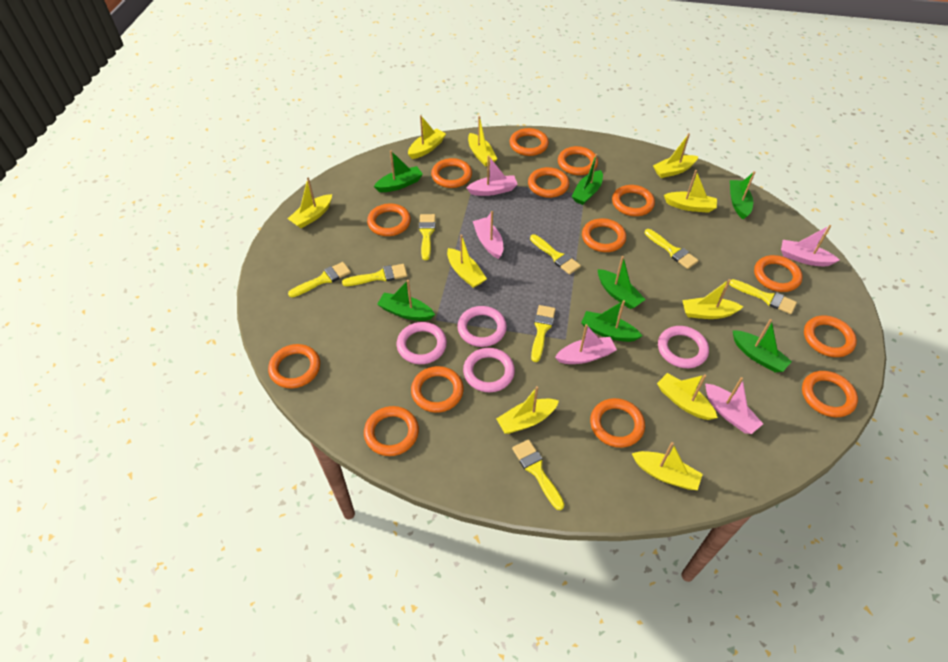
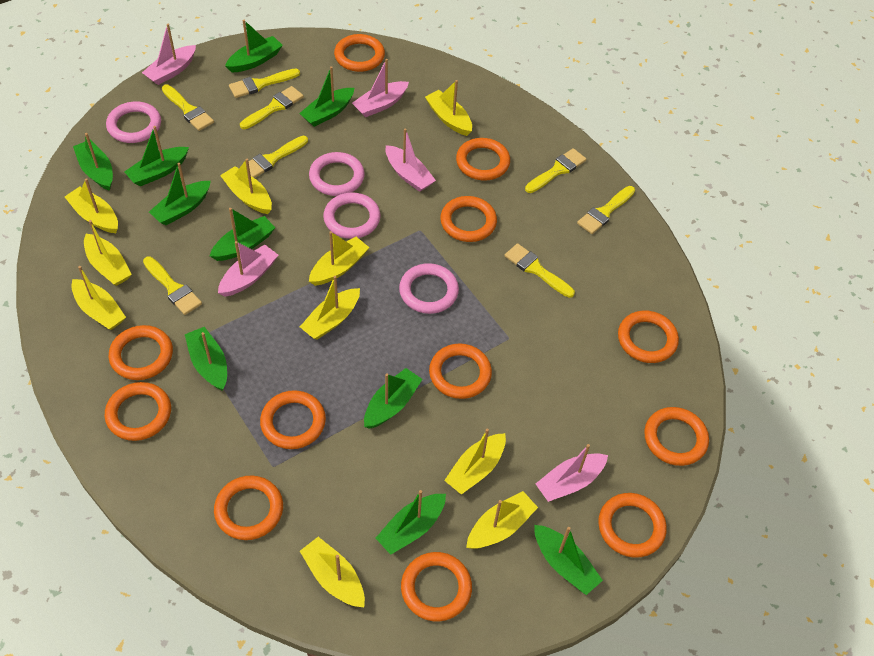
green boat: 7 -> 10
orange ring: 14 -> 12

